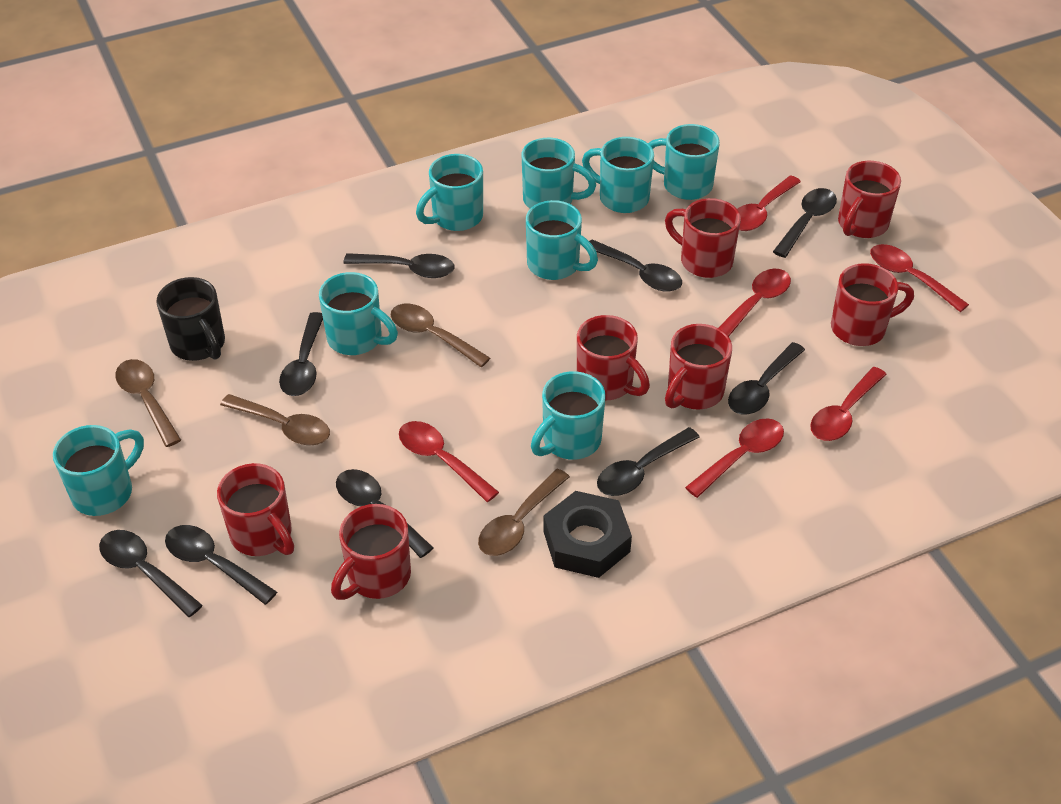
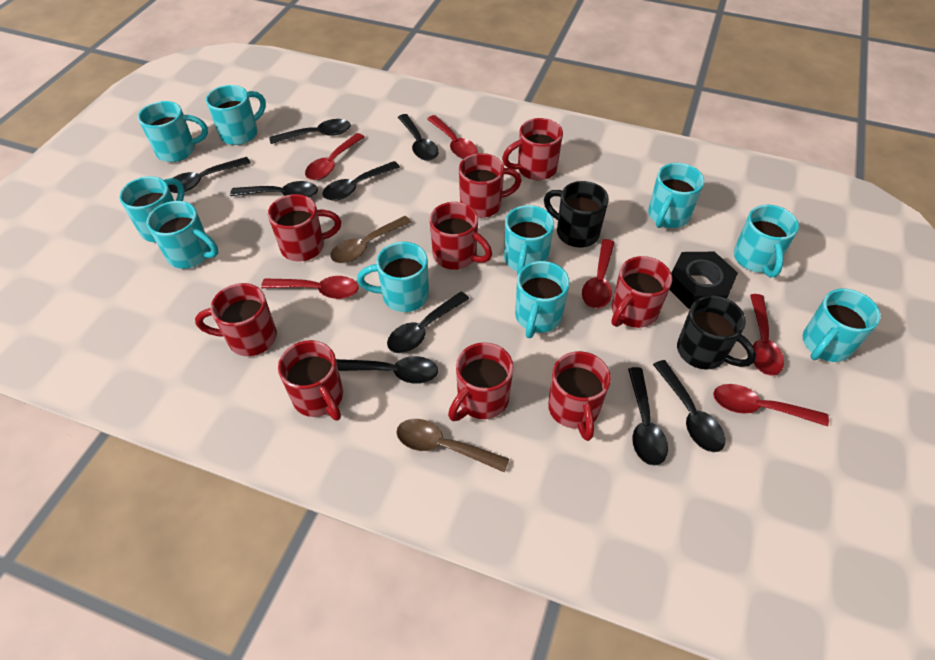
black mug: 1 -> 2
brown spoon: 4 -> 2
red mug: 7 -> 9
turquoise mug: 8 -> 10

